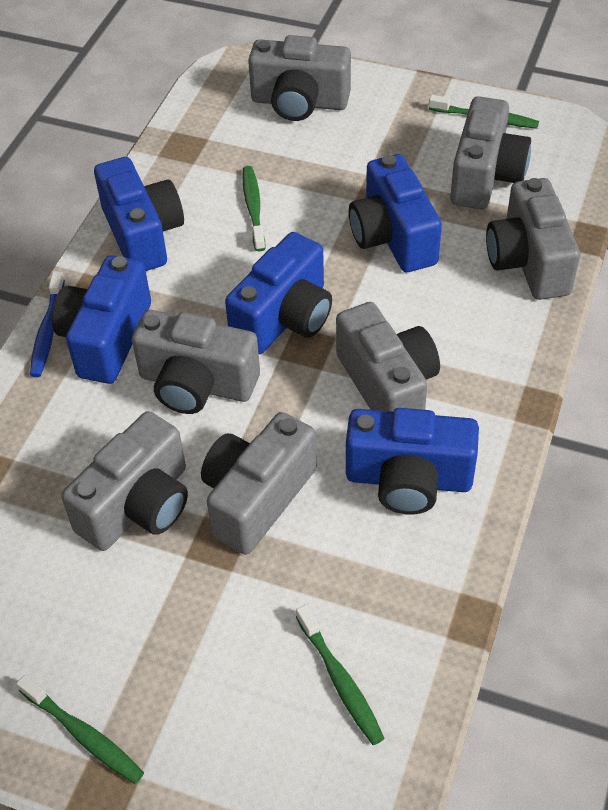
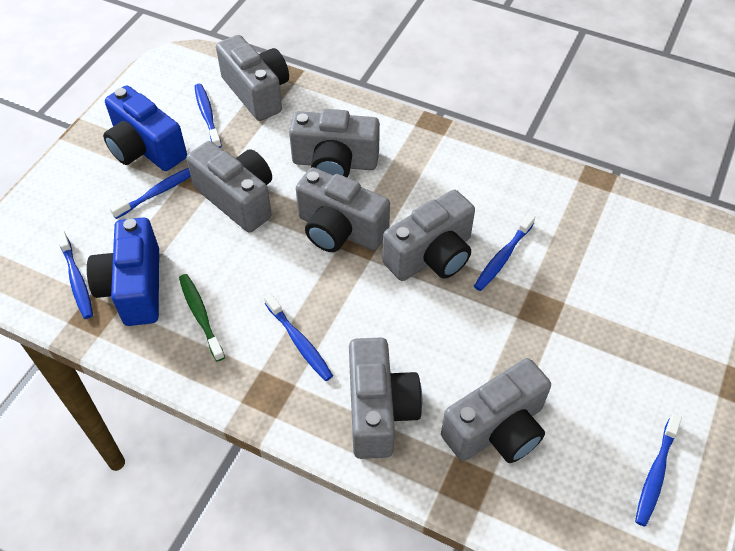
blue camera: 5 -> 2
blue toothbrush: 1 -> 6
green toothbrush: 4 -> 1

